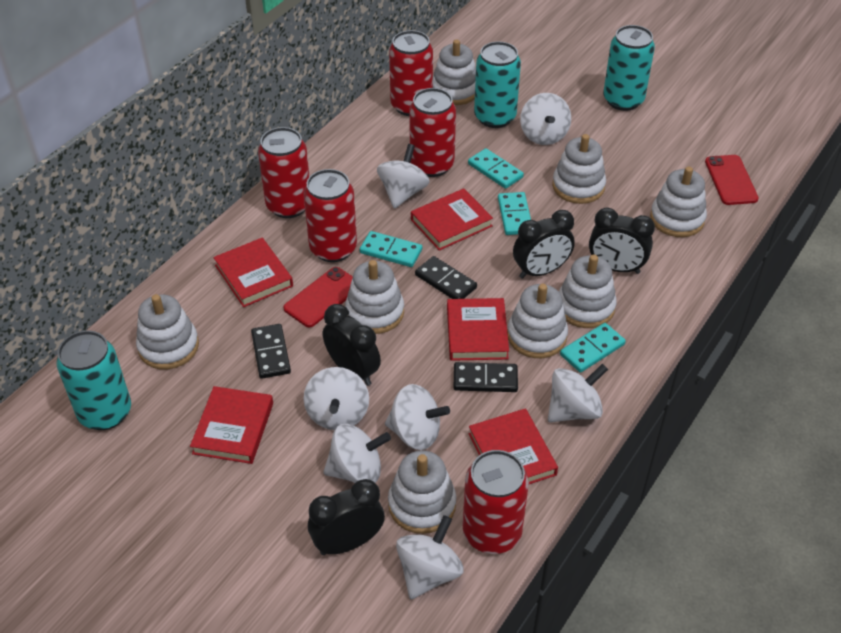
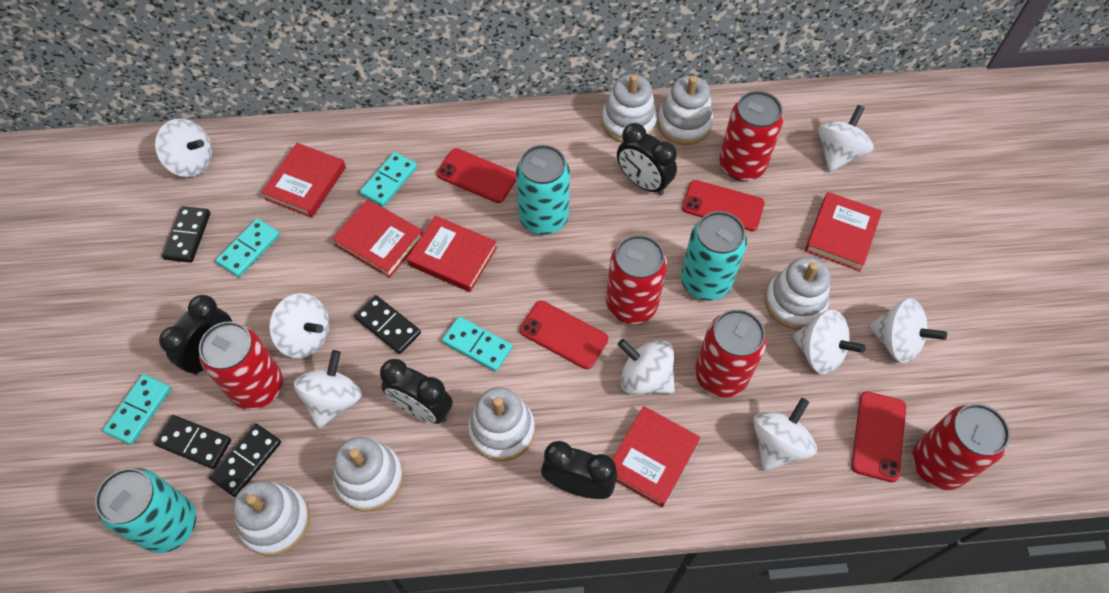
black domino: 3 -> 4
red phone: 2 -> 4
white spinning top: 7 -> 8
white stacking toy: 8 -> 6

